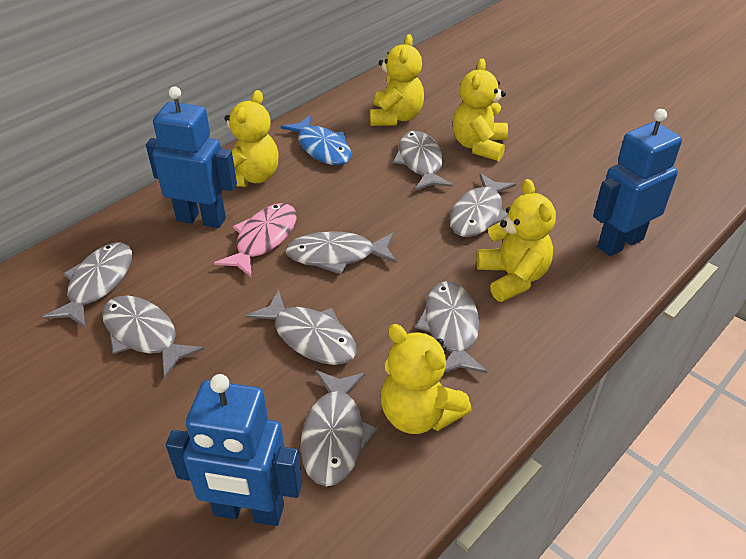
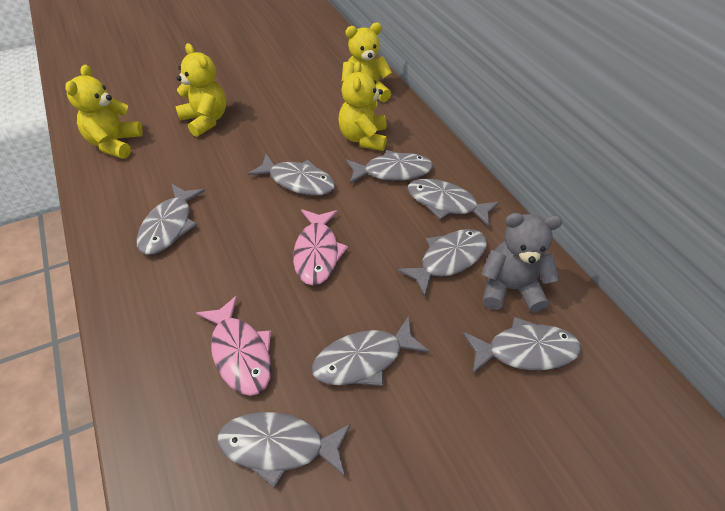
blue fish: 1 -> 0
blue robot: 3 -> 0
grey teddy bear: 0 -> 1
pink fish: 1 -> 2
yellow teddy bear: 5 -> 4

